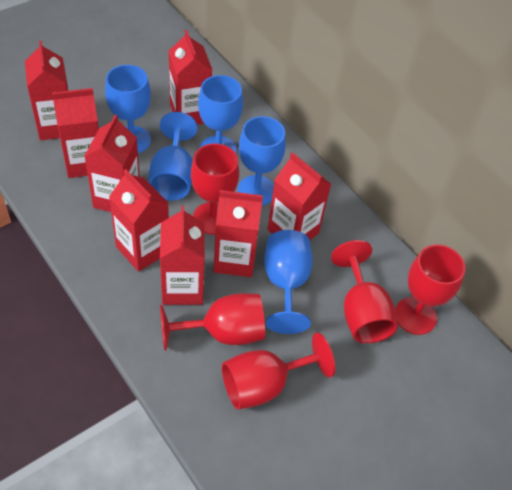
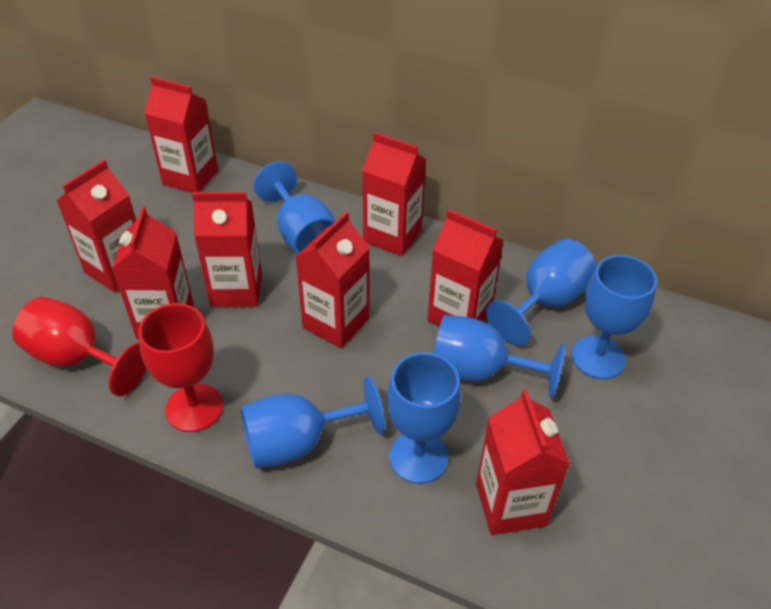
blue goblet: 5 -> 6
red goblet: 5 -> 2

